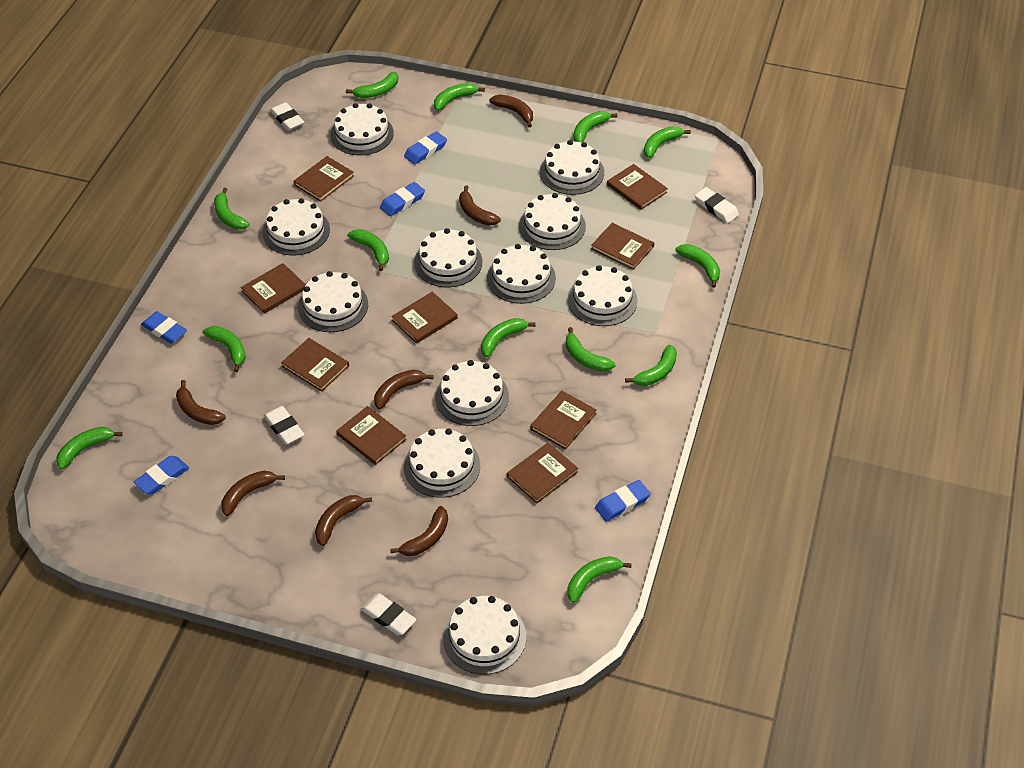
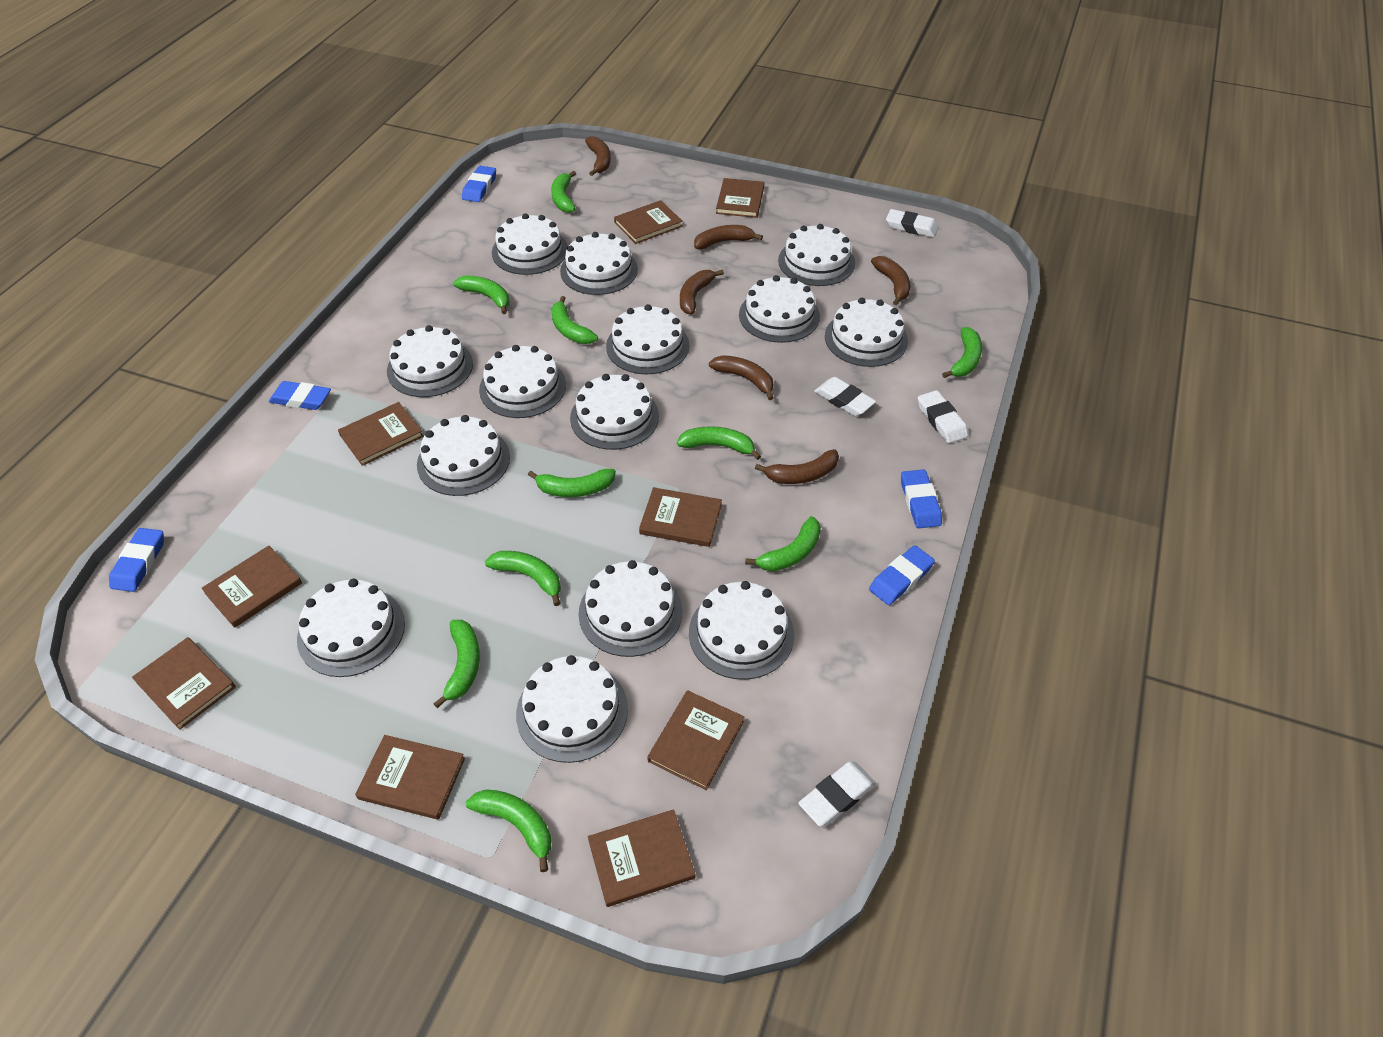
brown banana: 7 -> 6
green banana: 13 -> 10
white cake: 11 -> 14

